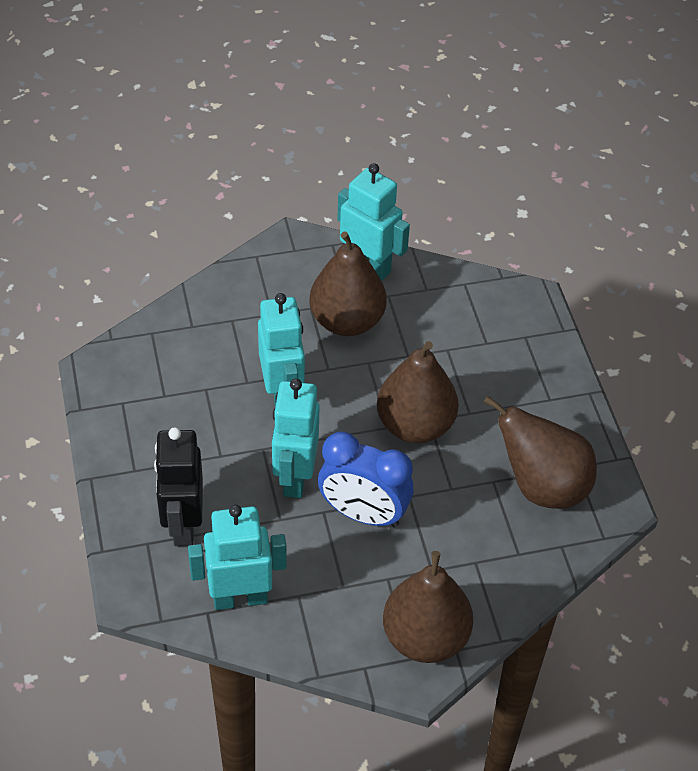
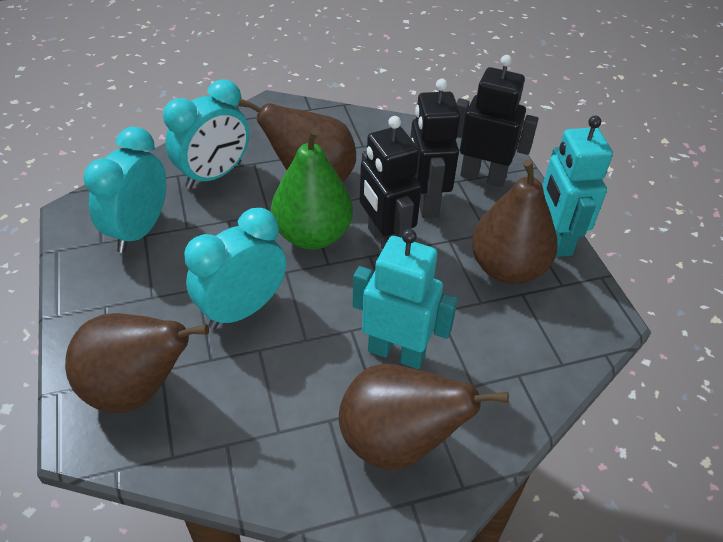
black robot: 1 -> 3
blue clock: 1 -> 0
green pear: 0 -> 1
turquoise clock: 0 -> 3
turquoise robot: 4 -> 2

